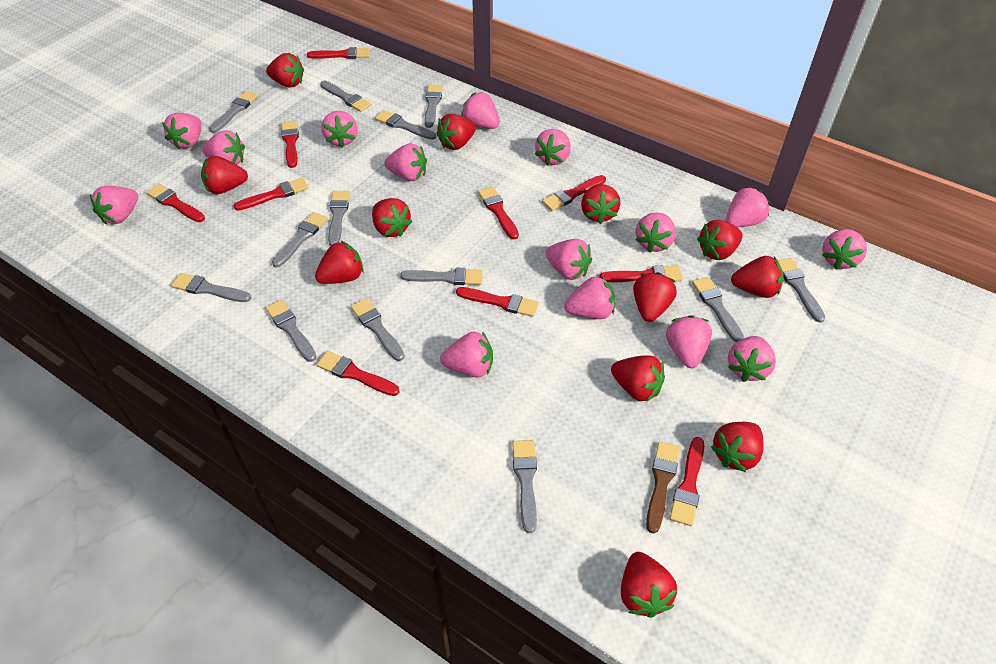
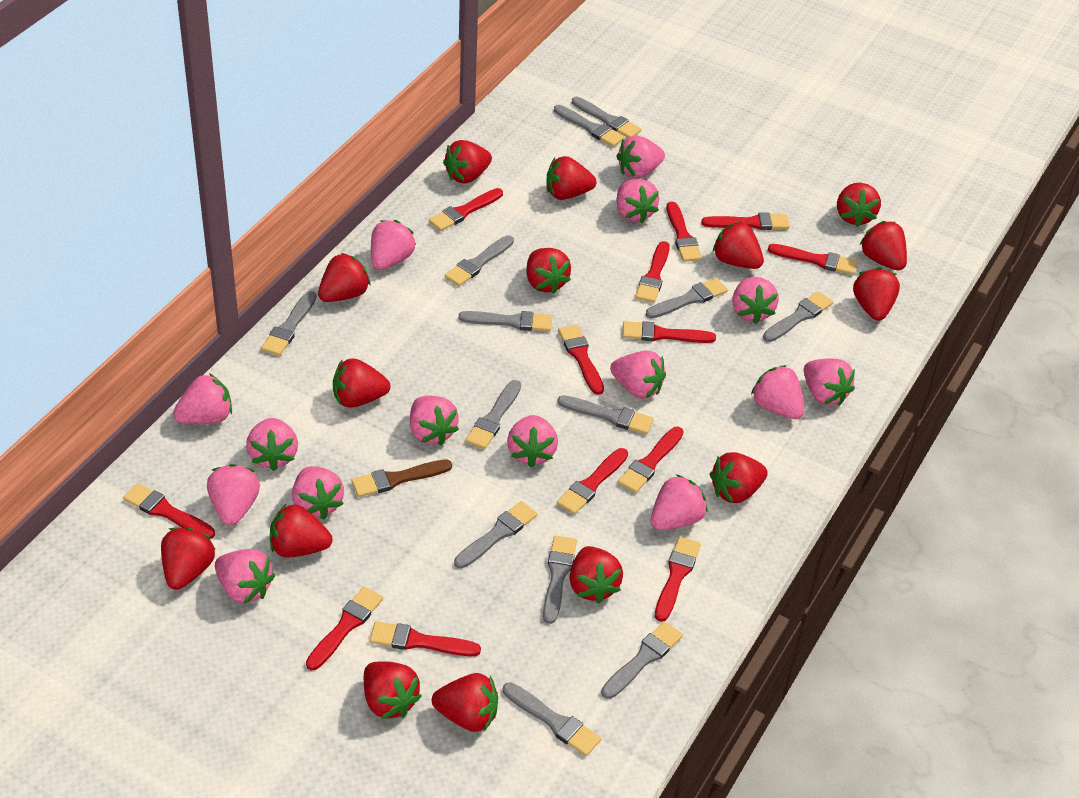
red brush: 10 -> 13
red strawberry: 12 -> 15

